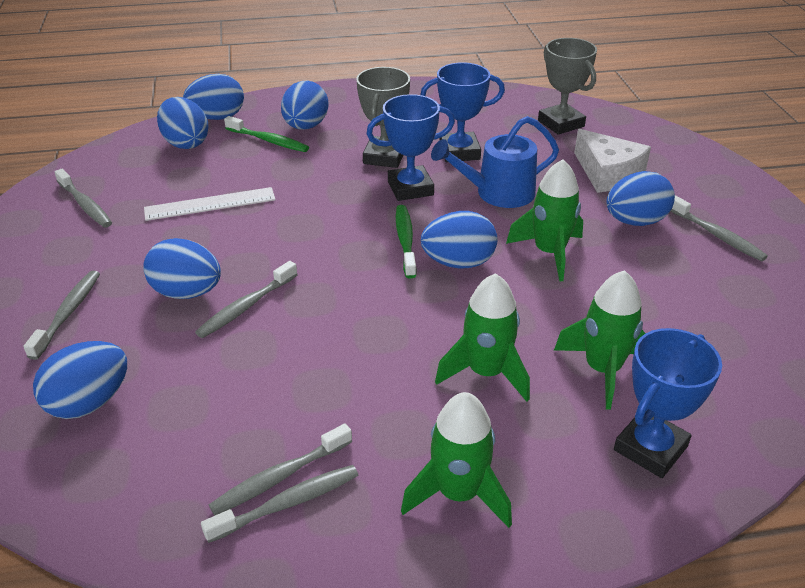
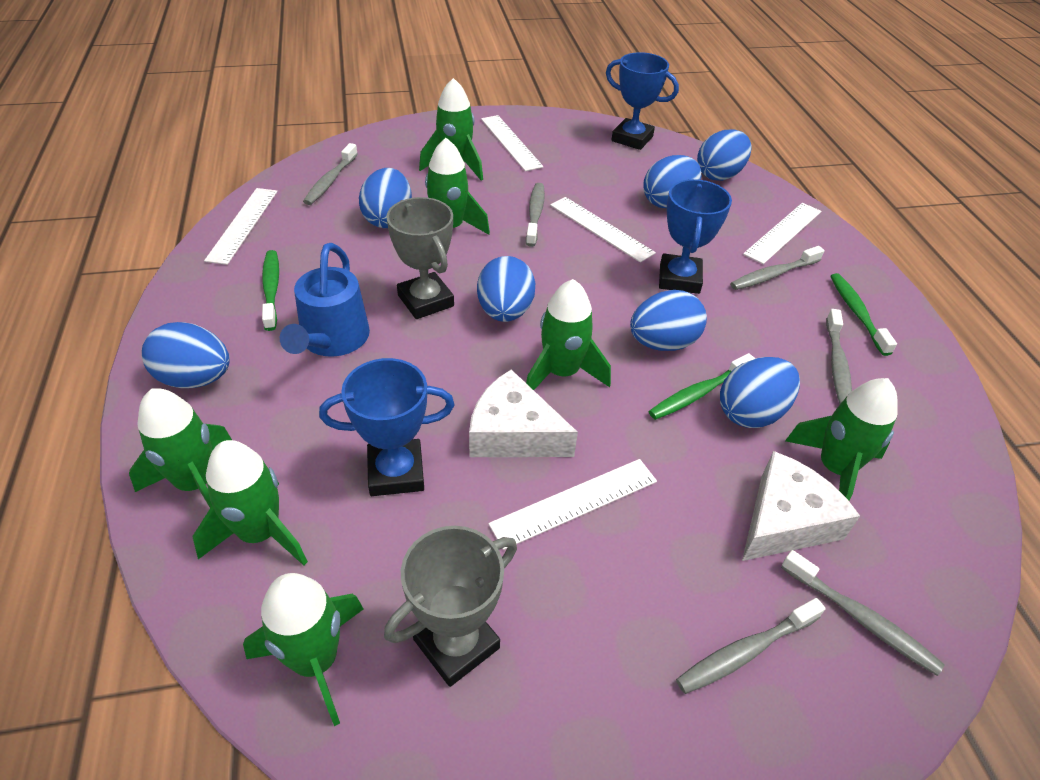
green rocket: 4 -> 7
green toothbrush: 2 -> 3
white cheese: 1 -> 2
white ruler: 1 -> 5

